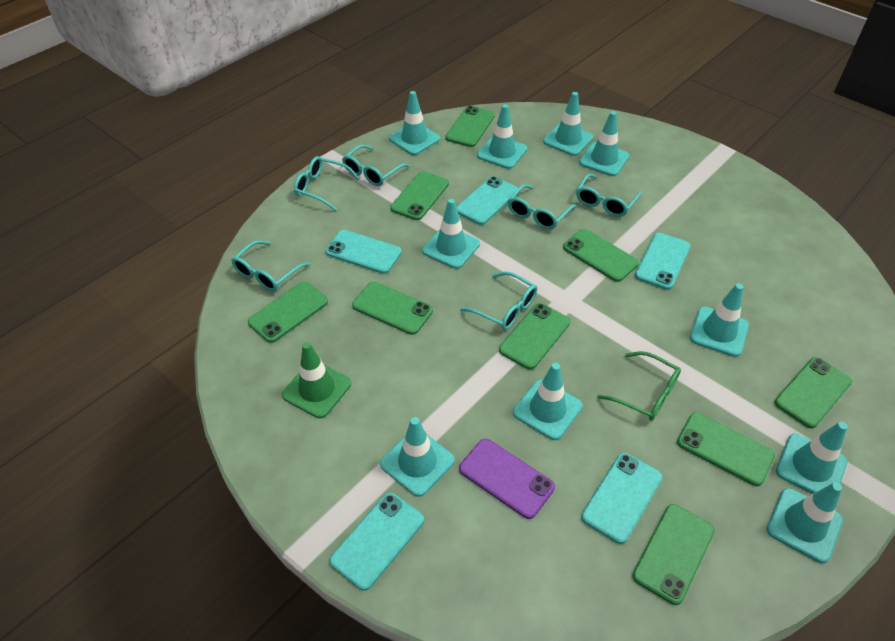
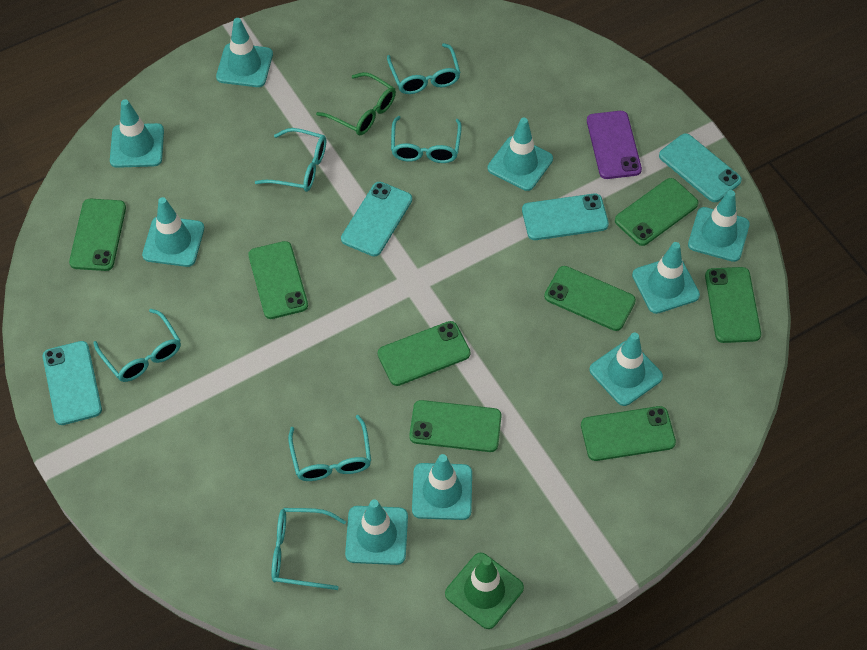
green phone: 9 -> 8
turquoise phone: 5 -> 4
turquoise traffic cone: 10 -> 9

